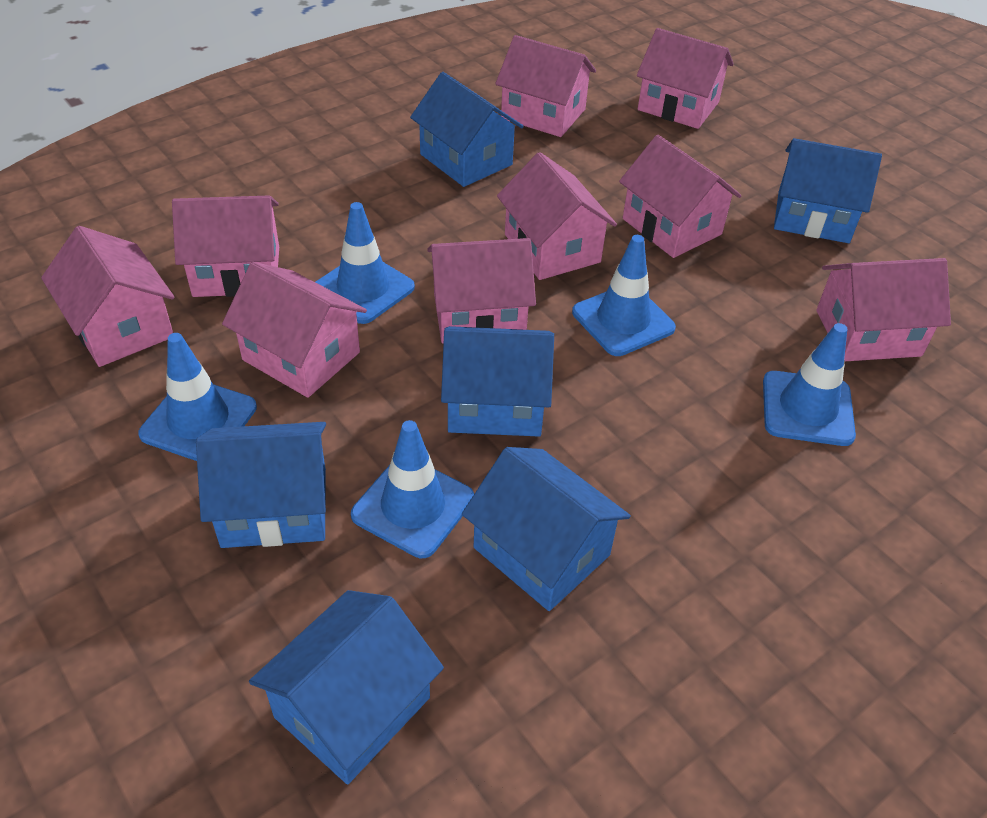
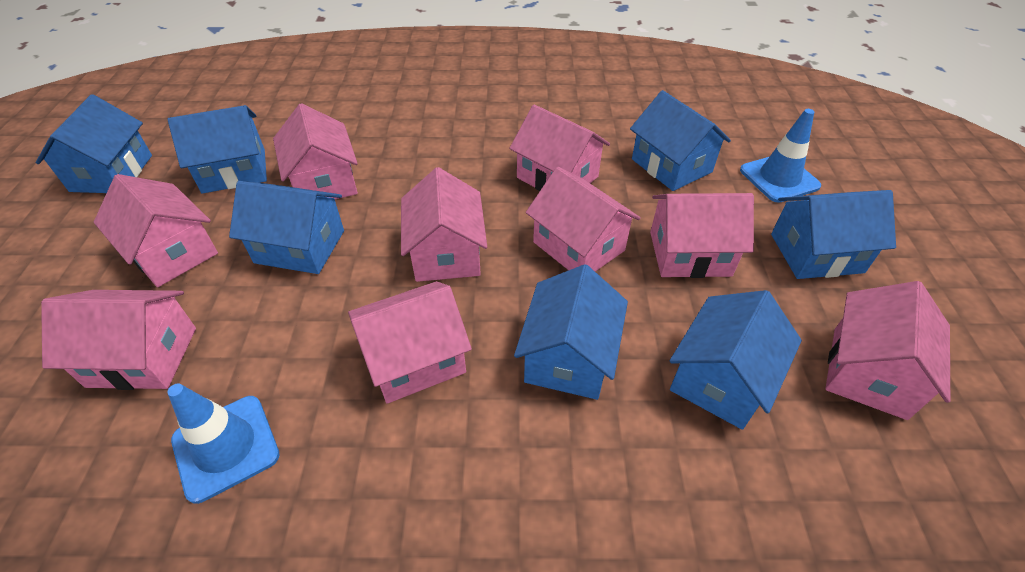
blue house: 6 -> 7
blue traffic cone: 5 -> 2

